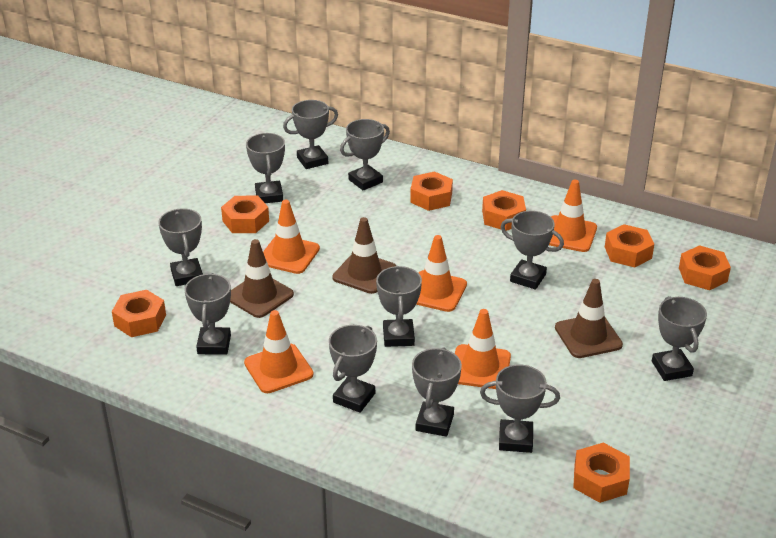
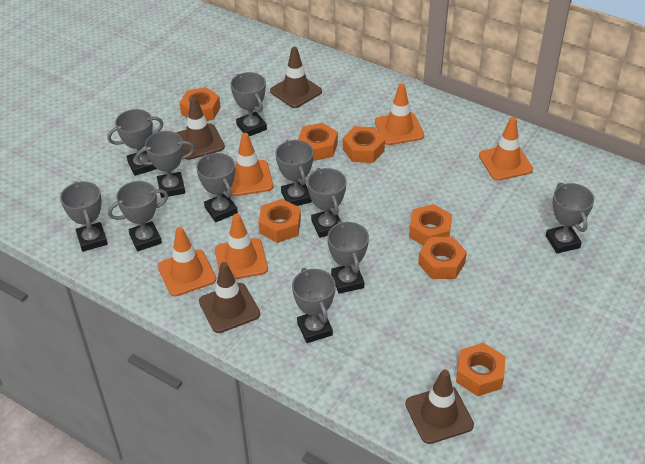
brown traffic cone: 3 -> 4

